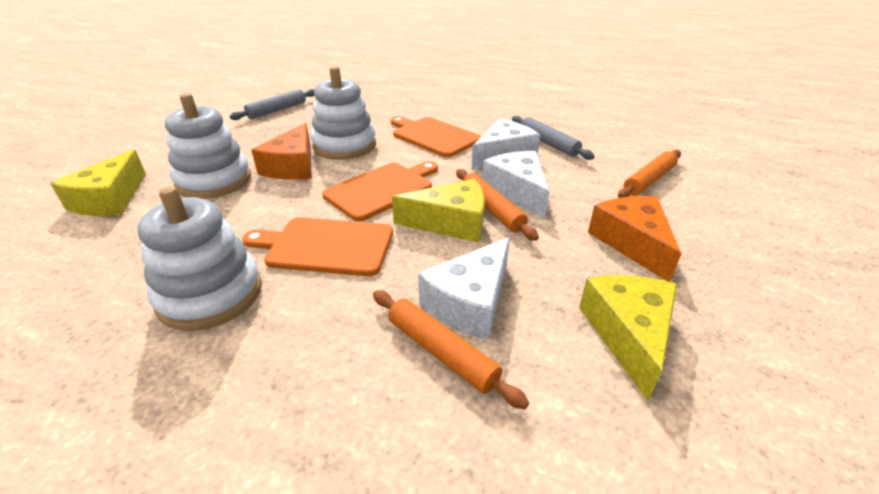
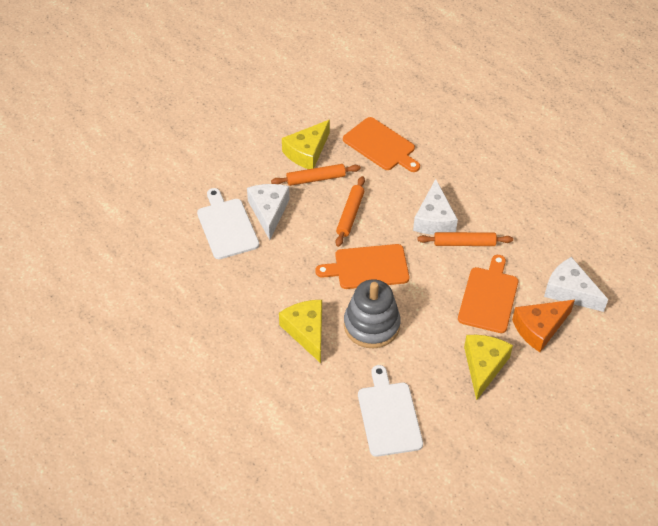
grey rolling pin: 2 -> 0
grey stacking toy: 0 -> 1
orange cheese: 2 -> 1
white cutting board: 0 -> 2
white stacking toy: 3 -> 0

